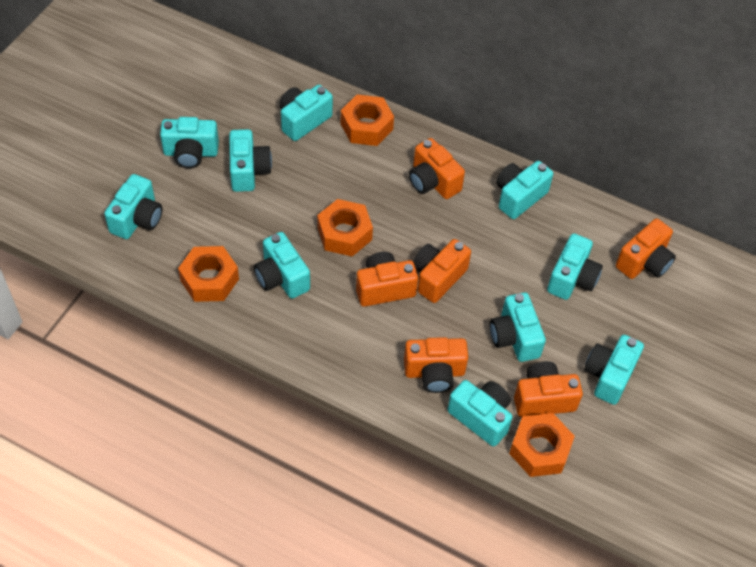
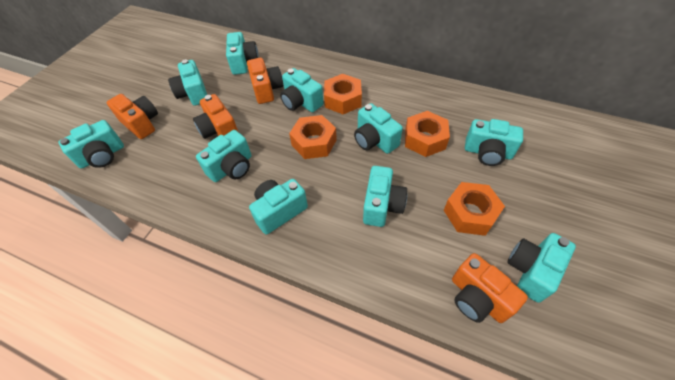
orange camera: 6 -> 4

